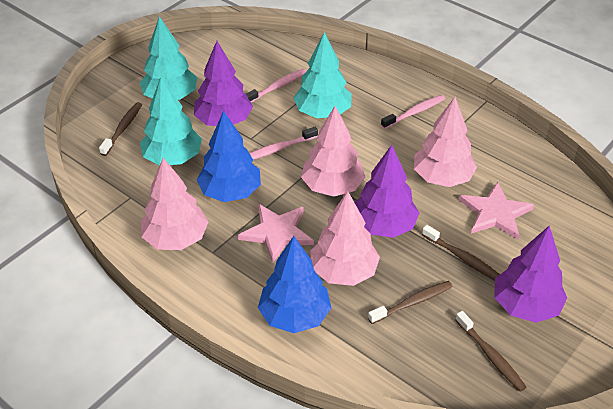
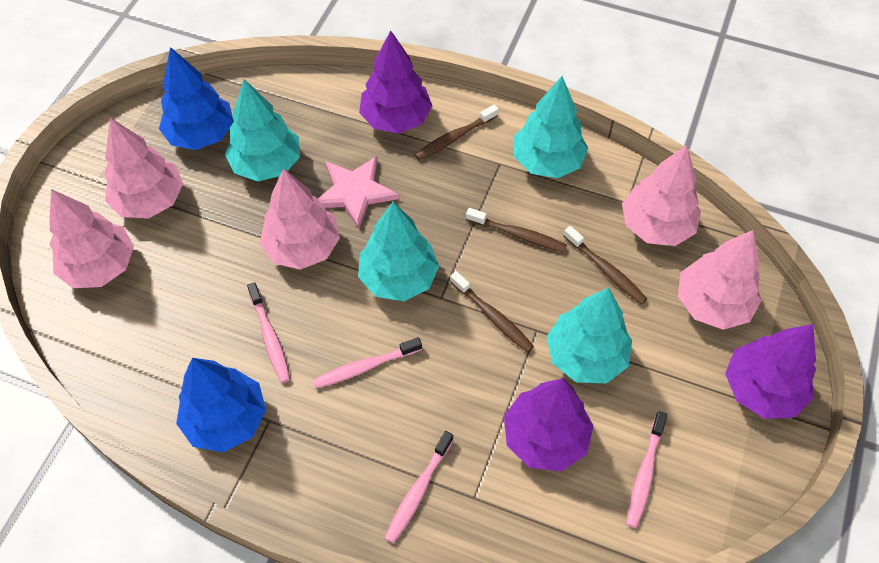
pink star: 2 -> 1
pink toothbrush: 3 -> 4
pink tree: 4 -> 5
turquoise tree: 3 -> 4

